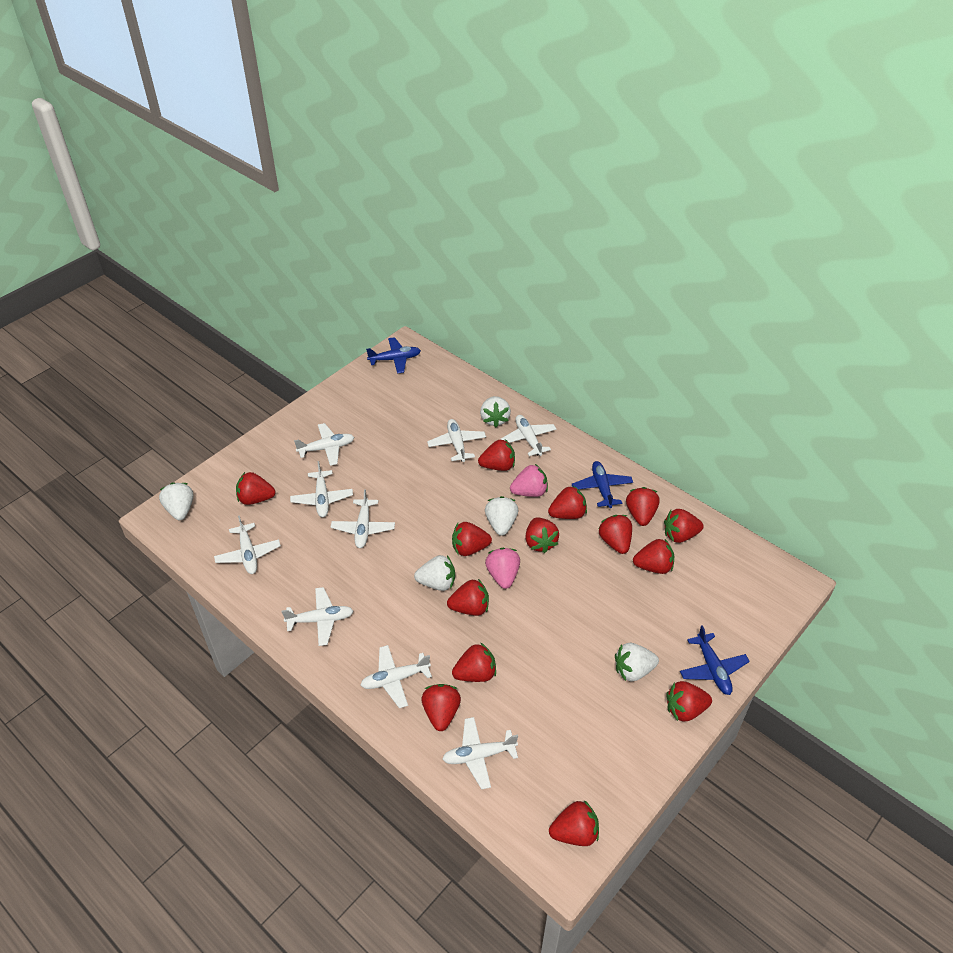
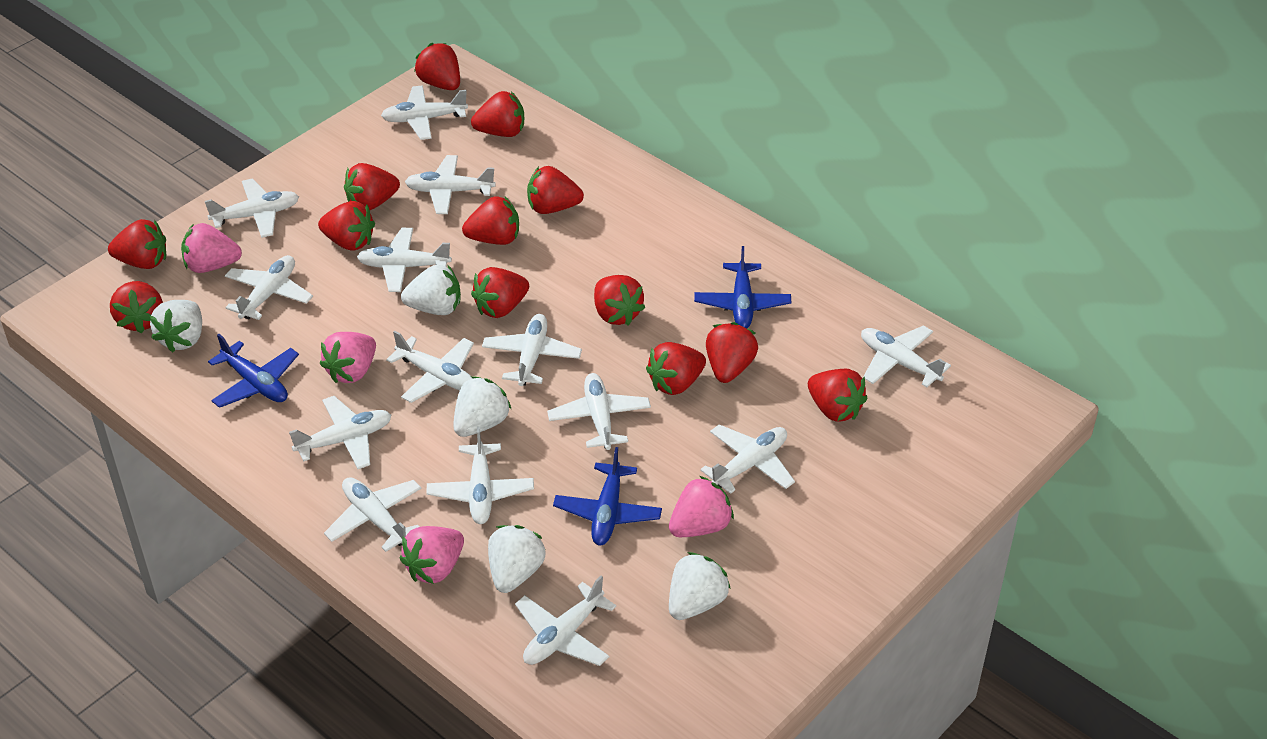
pink strawberry: 2 -> 4
red strawberry: 14 -> 13
white plane: 9 -> 14

